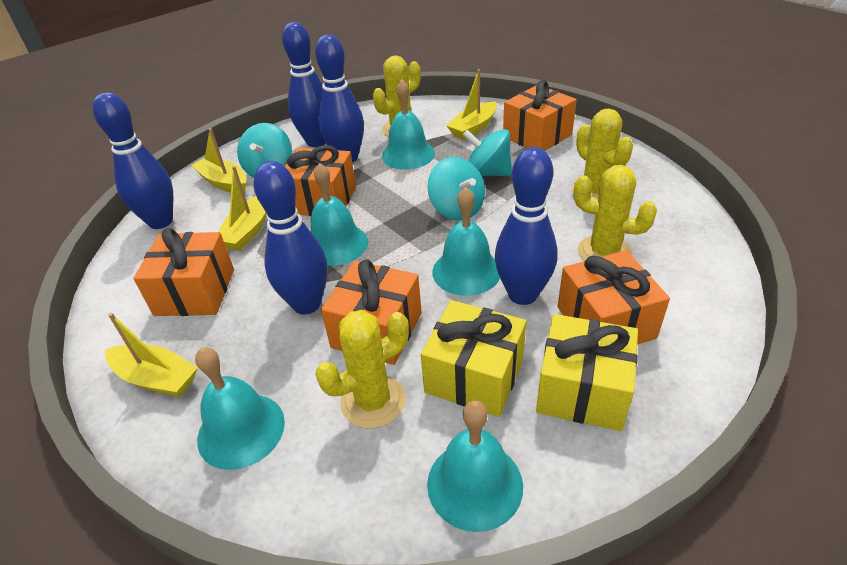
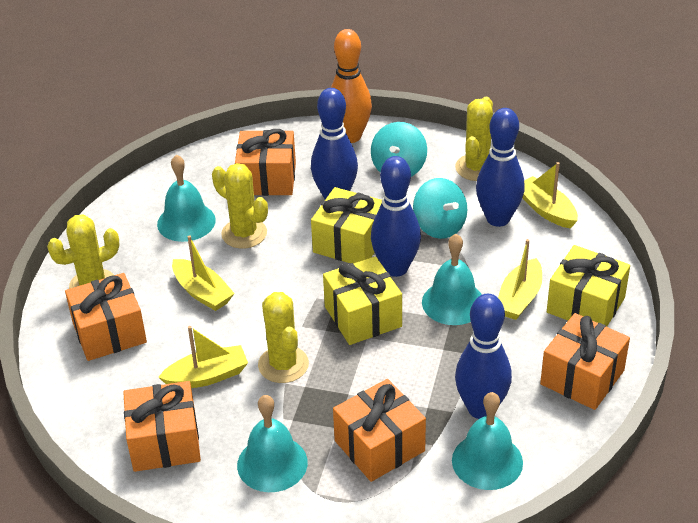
blue bowling pin: 5 -> 4
orange bowling pin: 0 -> 1
turquoise bell: 5 -> 4
turquoise spinning top: 3 -> 2
yellow gift: 2 -> 3

